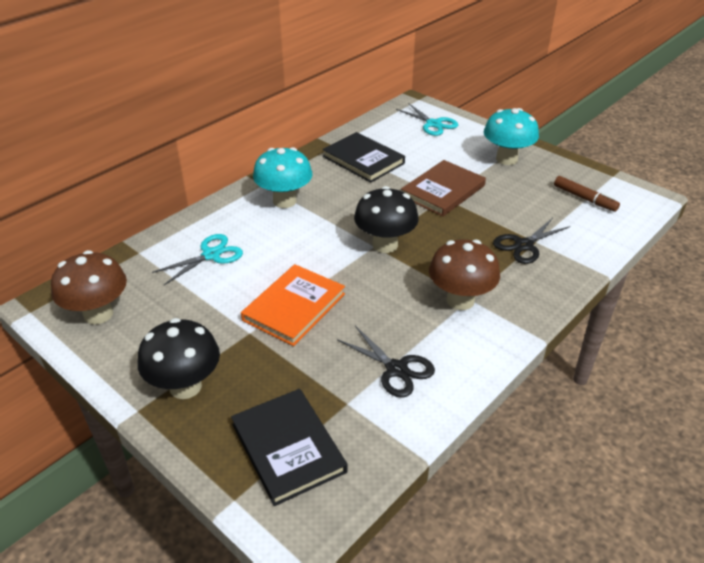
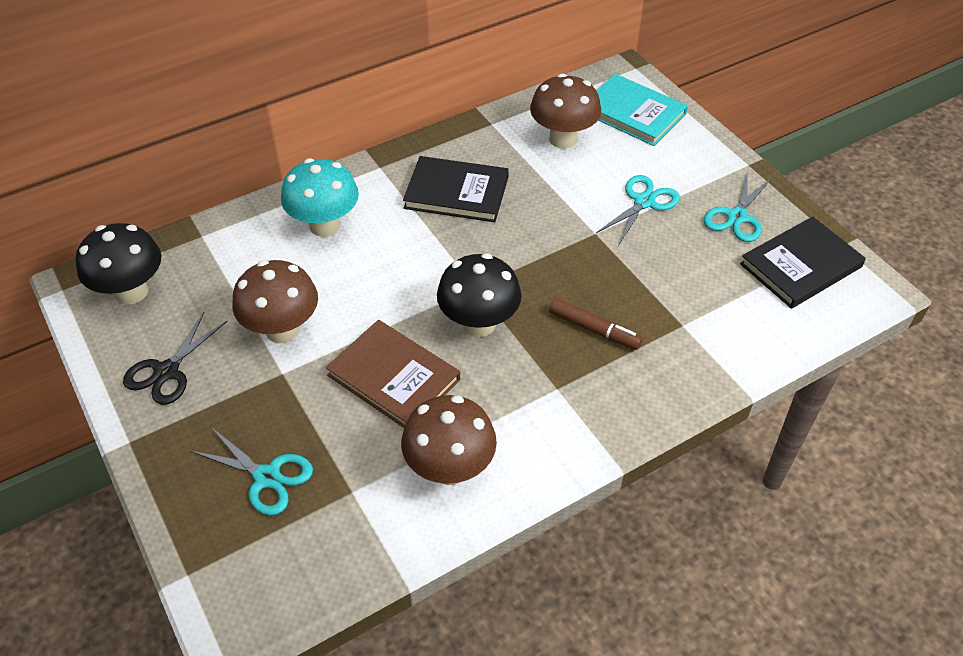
black scissors: 2 -> 1
brown mushroom: 2 -> 3
orange book: 1 -> 0
turquoise book: 0 -> 1
turquoise mushroom: 2 -> 1
turquoise scissors: 2 -> 3

